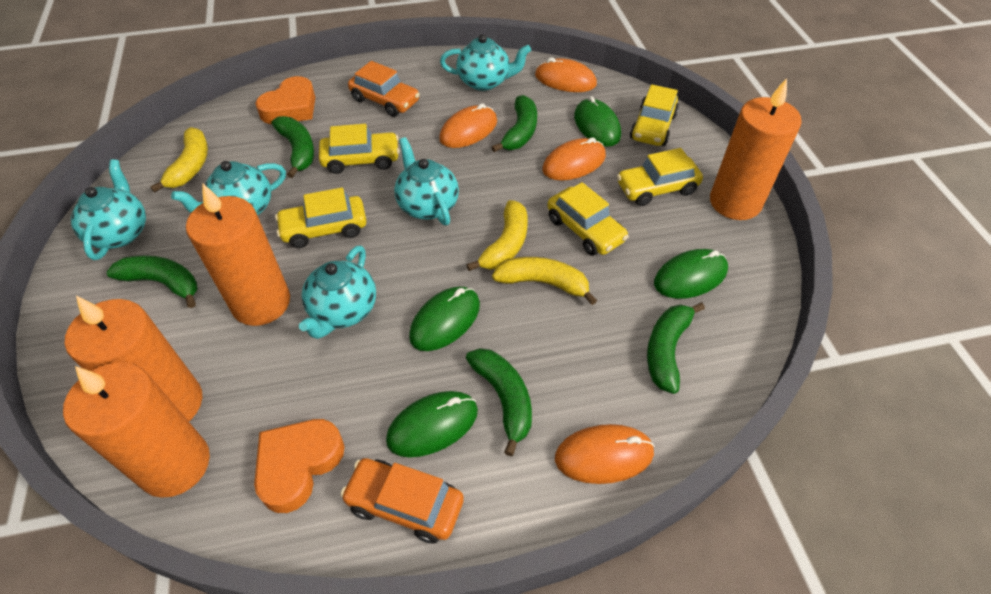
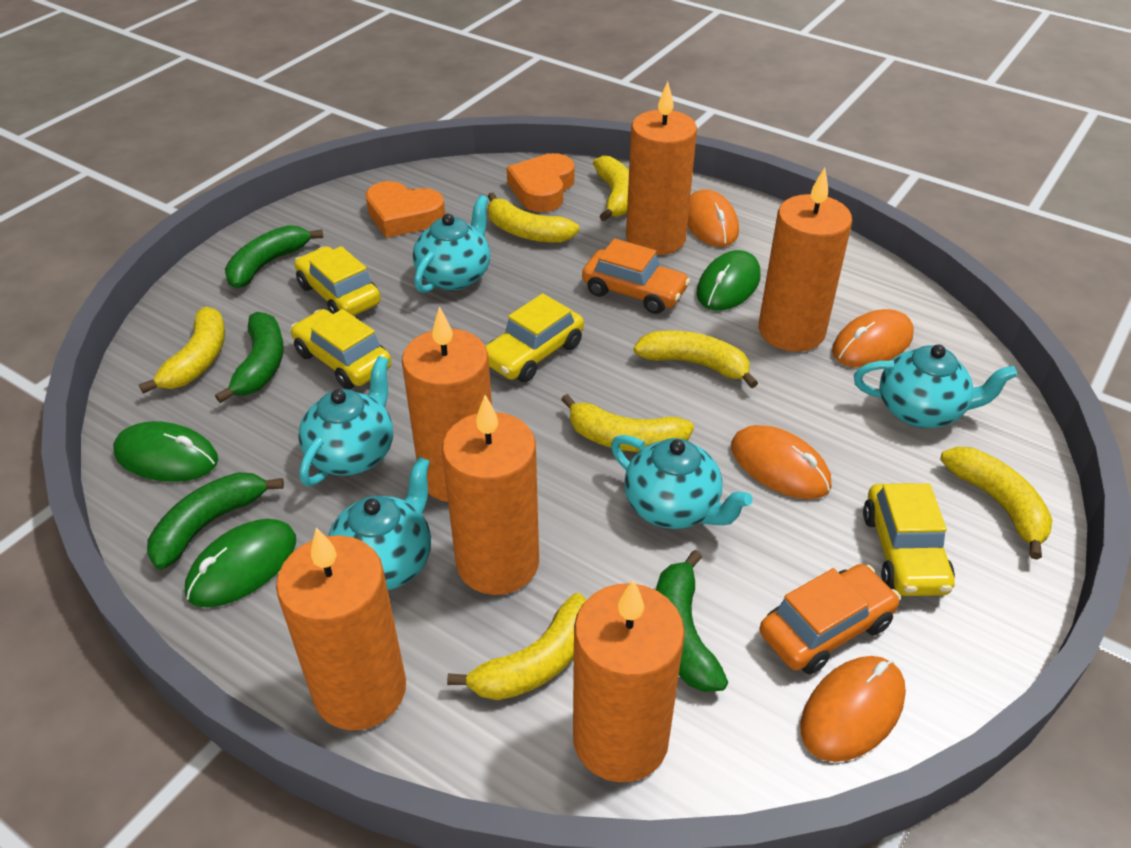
green banana: 5 -> 4
green mouse: 4 -> 3
orange candle: 4 -> 6
yellow banana: 3 -> 7
yellow car: 5 -> 4

